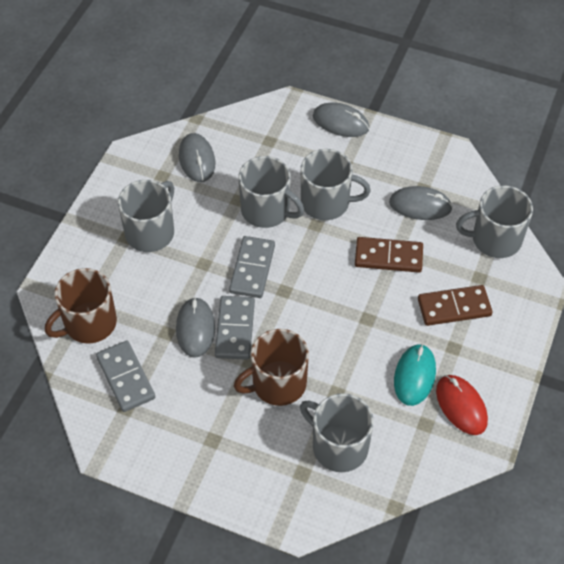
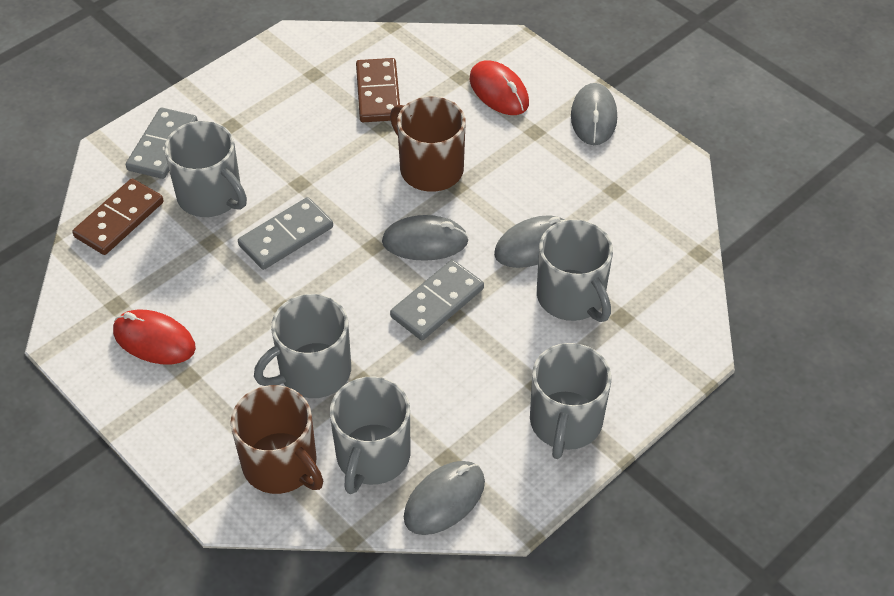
red mouse: 1 -> 2
turquoise mouse: 1 -> 0

